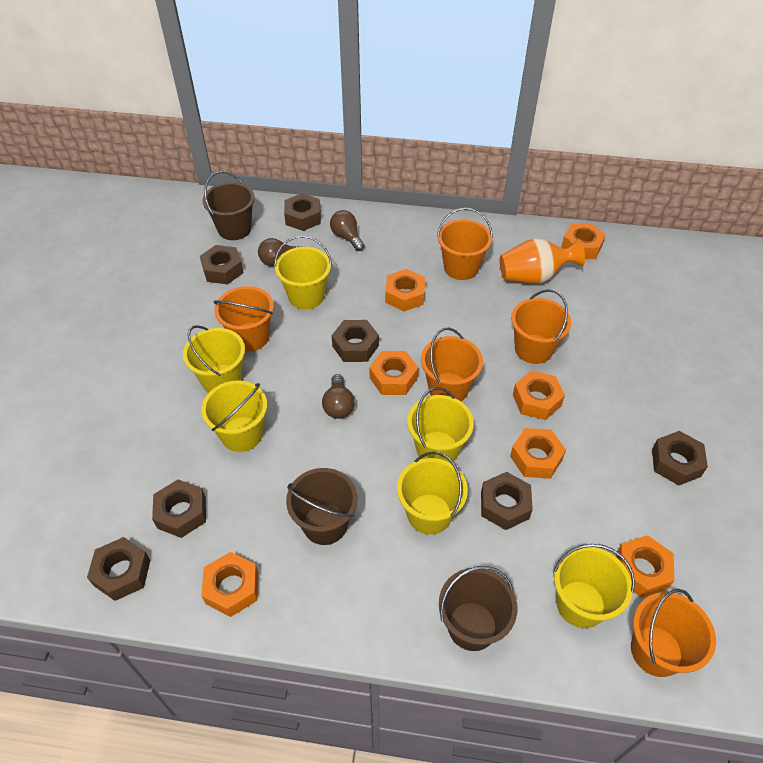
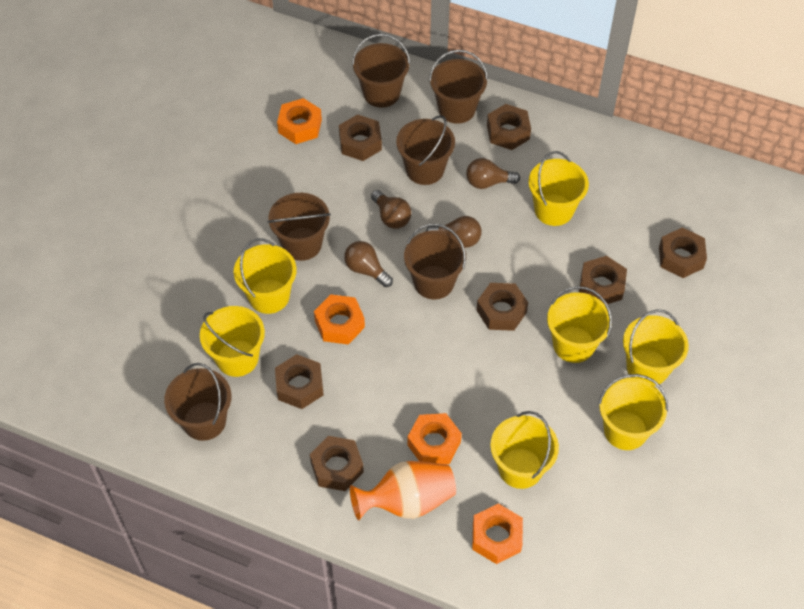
brown bucket: 3 -> 6
brown light bulb: 3 -> 4
orange bucket: 5 -> 0
orange nut: 7 -> 4
yellow bucket: 6 -> 7

